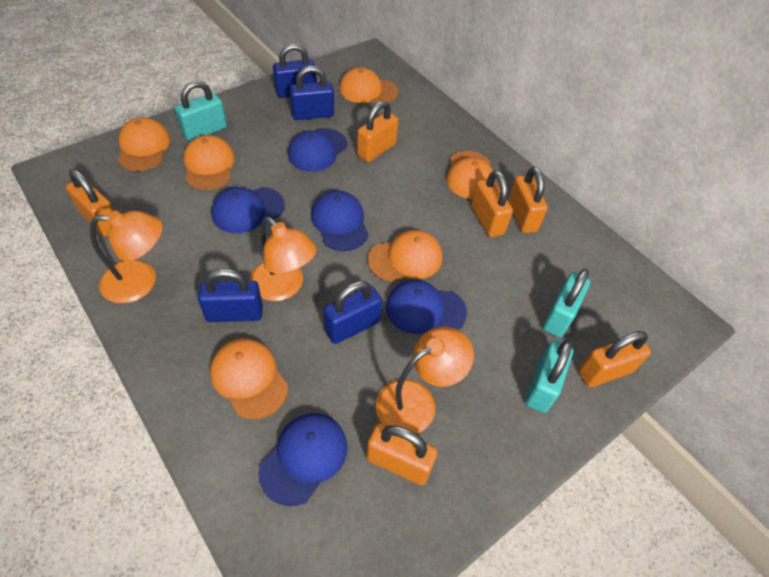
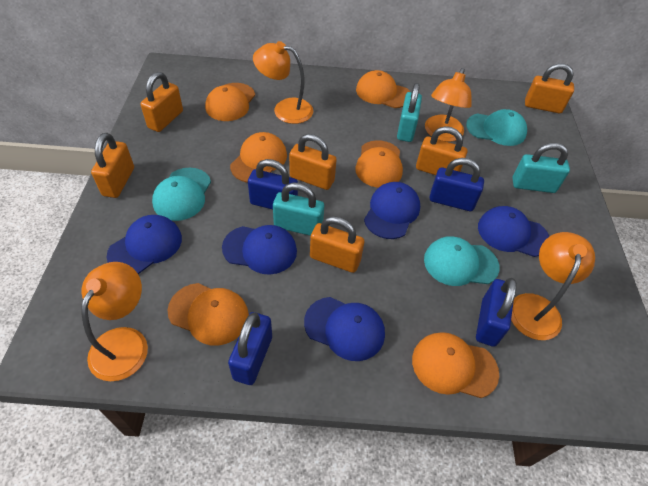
orange lamp: 3 -> 4
turquoise cap: 0 -> 3

